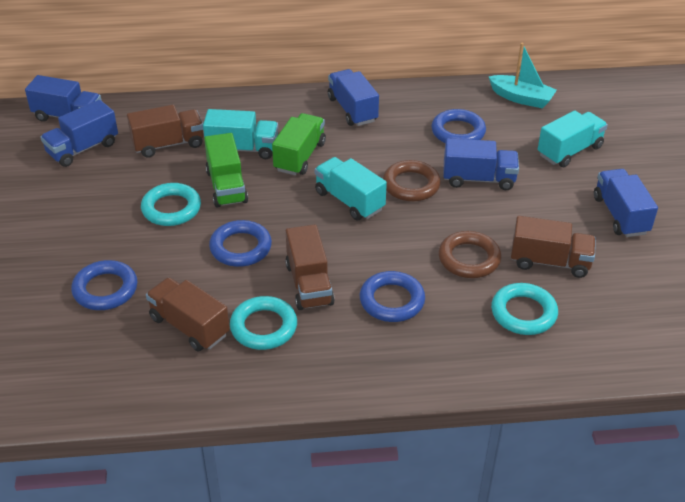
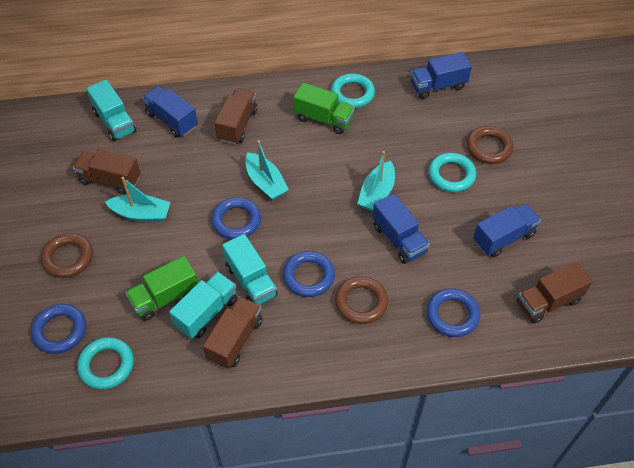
blue truck: 5 -> 4
brown ring: 2 -> 3
turquoise boat: 1 -> 3

